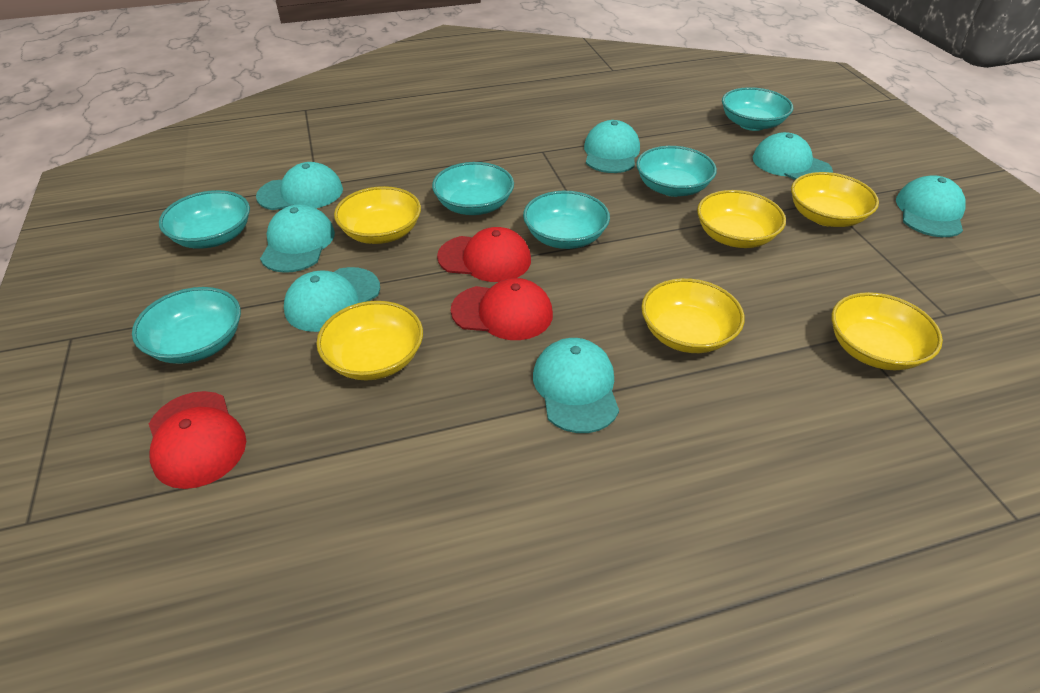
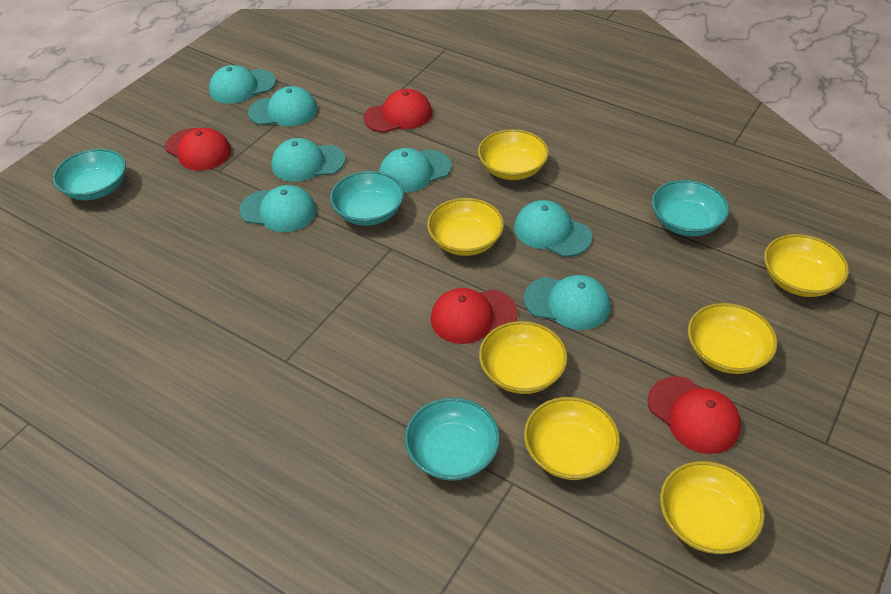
red cap: 3 -> 4
turquoise bowl: 6 -> 4
yellow bowl: 6 -> 7

